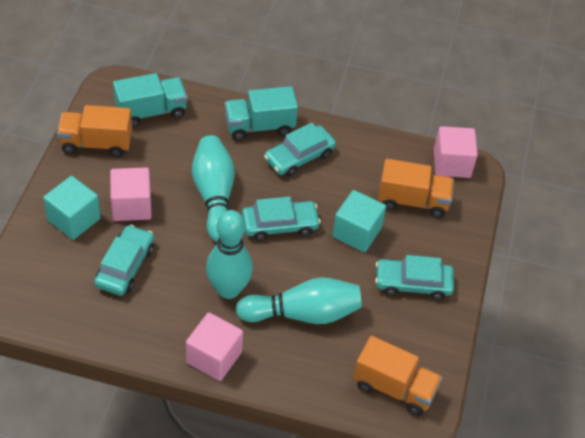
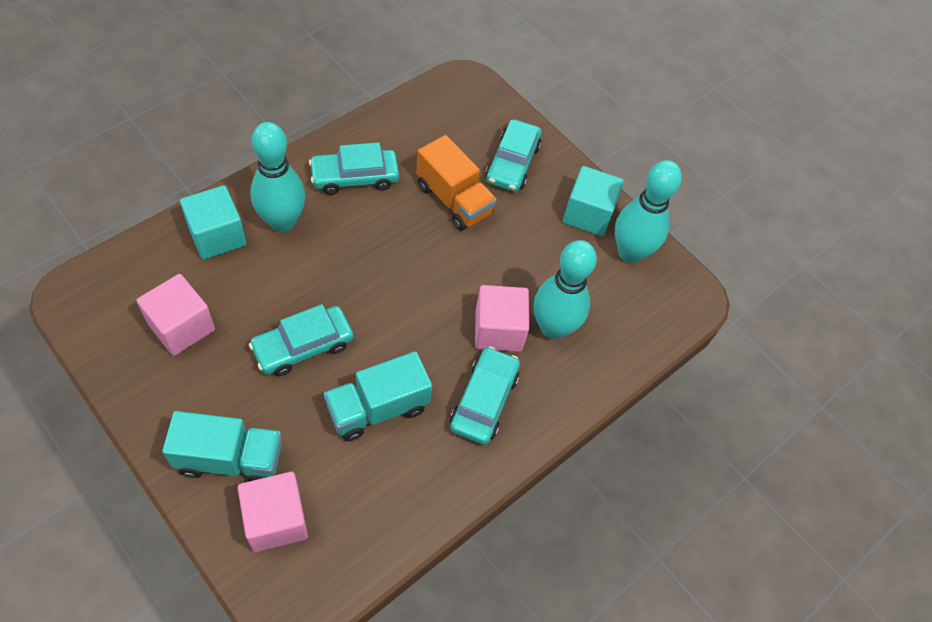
orange truck: 3 -> 1

